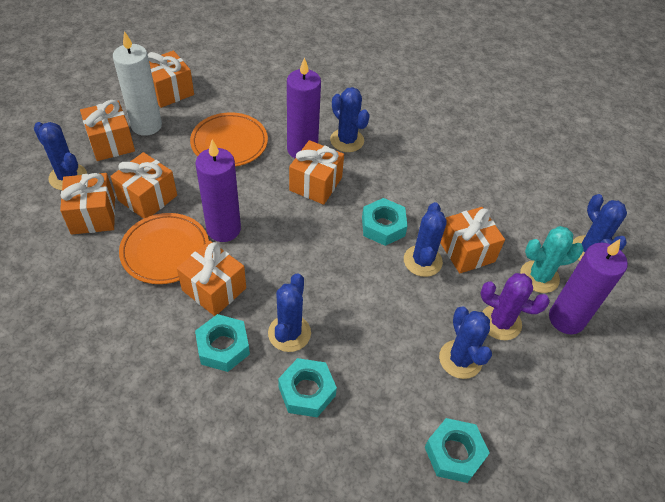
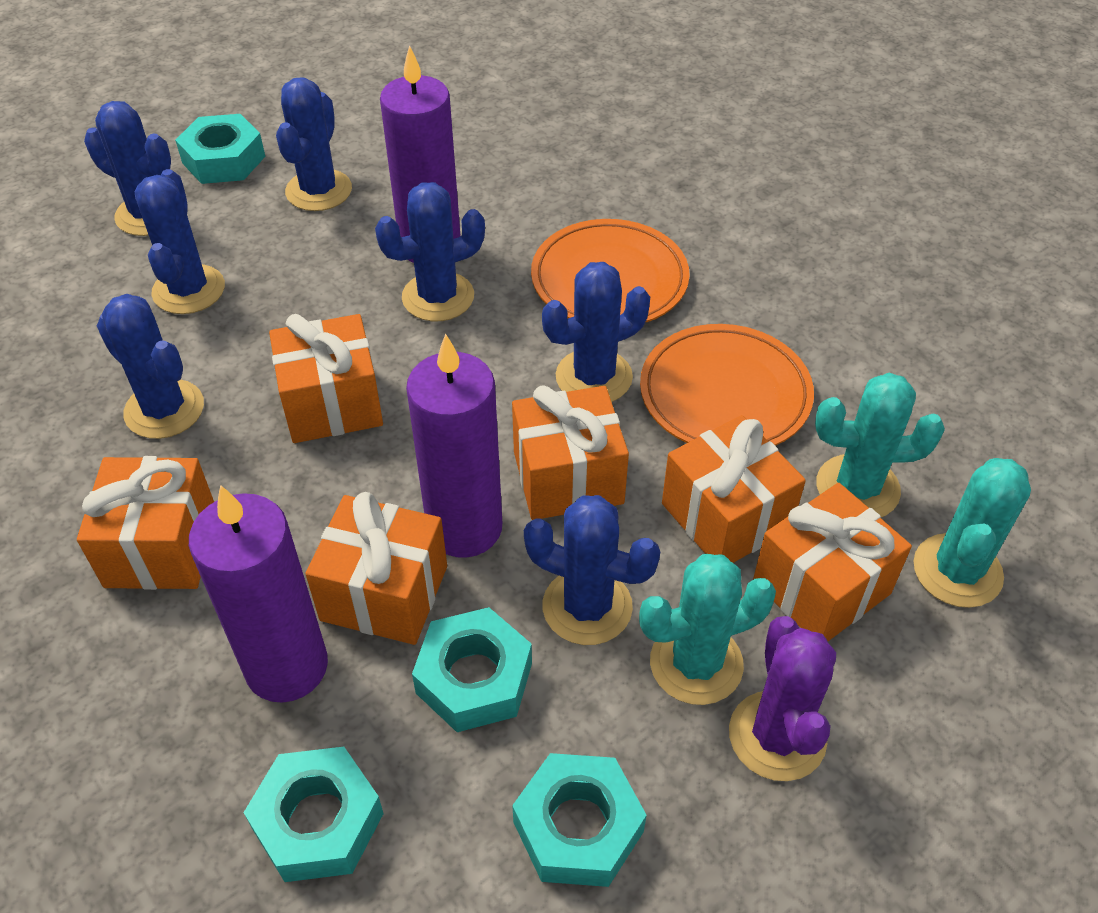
blue cactus: 6 -> 7
orange gift: 7 -> 6
turquoise cactus: 1 -> 3
white candle: 1 -> 0

